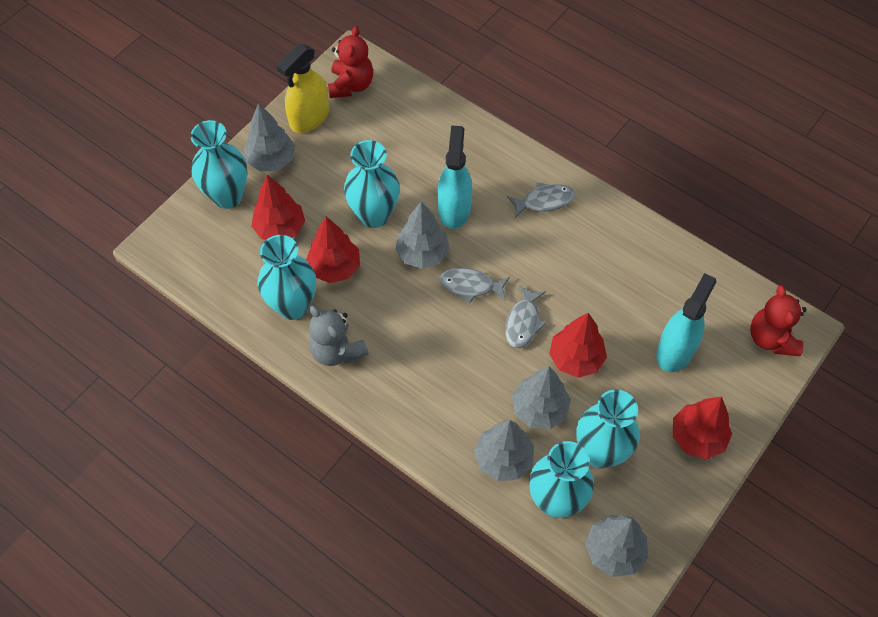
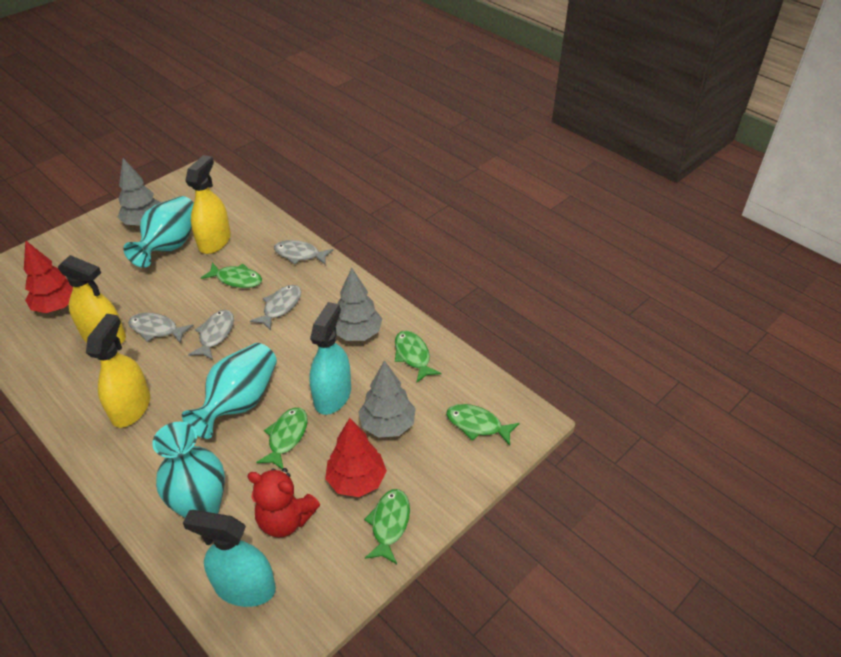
green fish: 0 -> 5
grey fish: 3 -> 4
grey teddy bear: 1 -> 0
grey tree: 5 -> 3
red teddy bear: 2 -> 1
red tree: 4 -> 2
turquoise vase: 5 -> 3
yellow spray bottle: 1 -> 3

